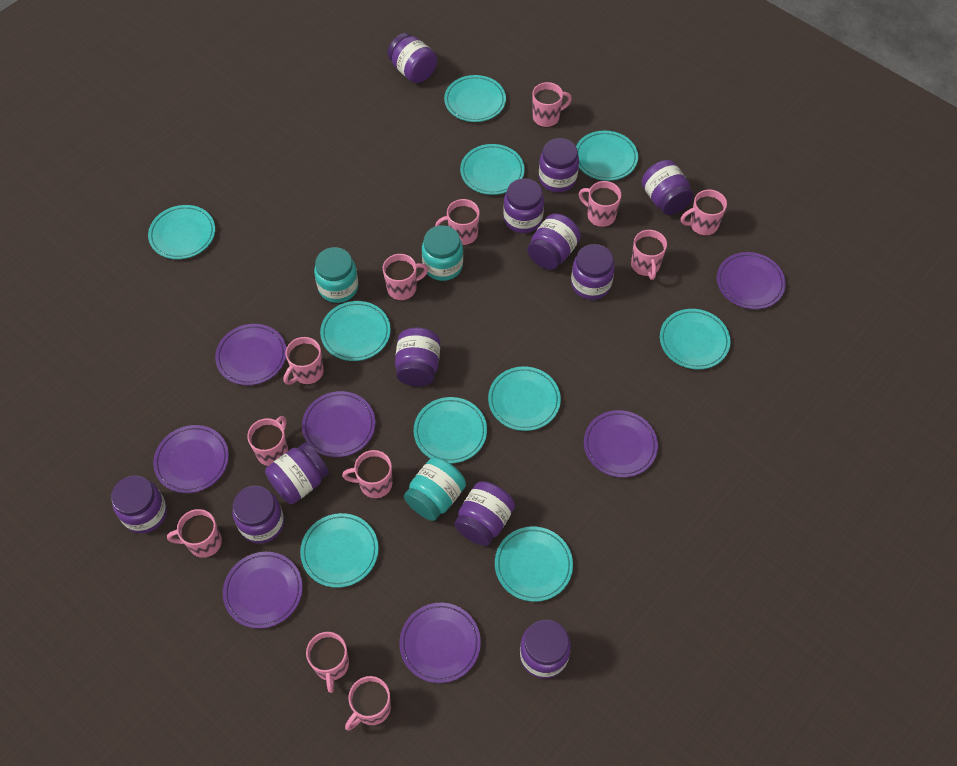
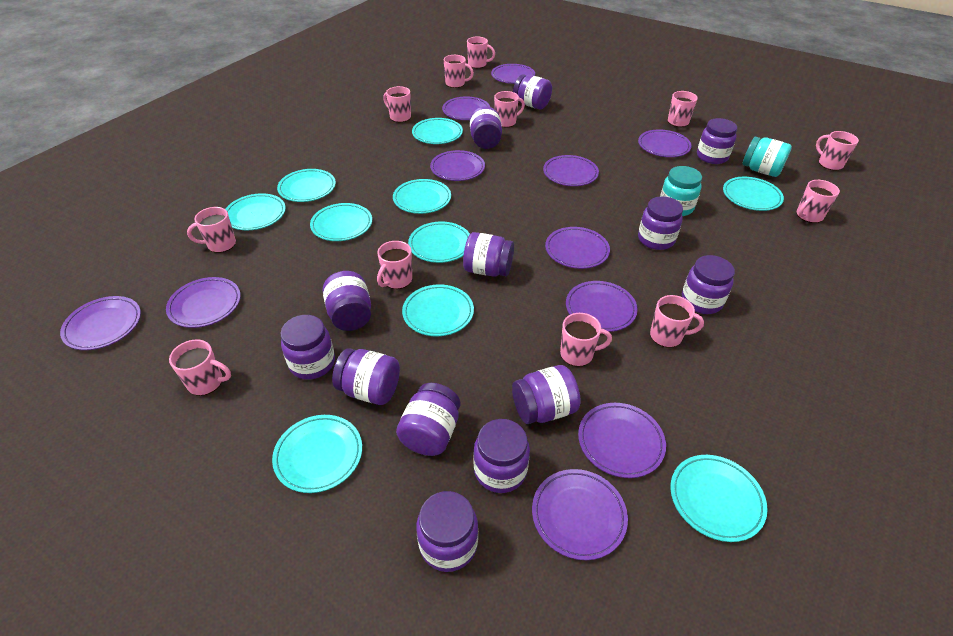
purple jar: 12 -> 13
purple plate: 7 -> 11
turquoise jar: 3 -> 2

